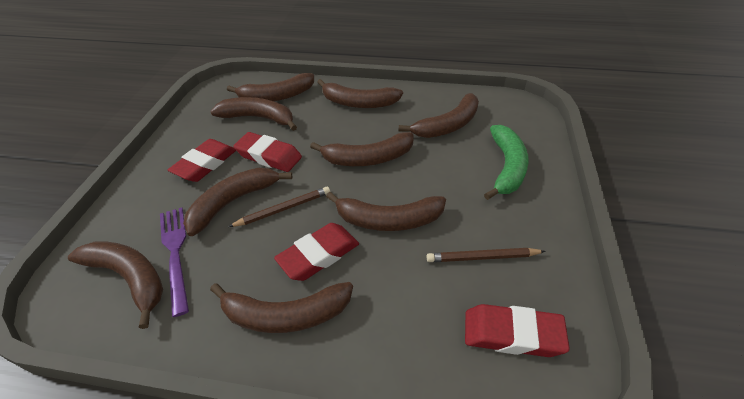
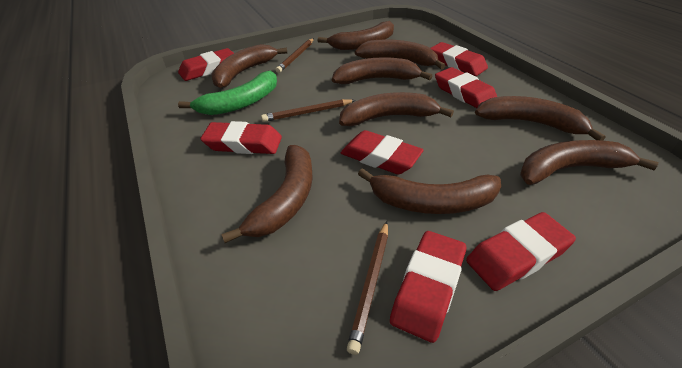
brown pencil: 2 -> 3
purple fork: 1 -> 0
red eraser: 4 -> 7

